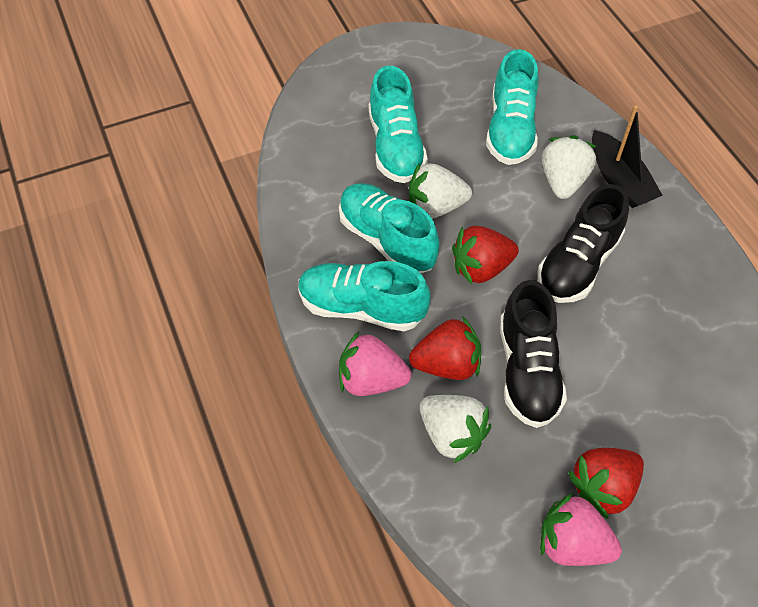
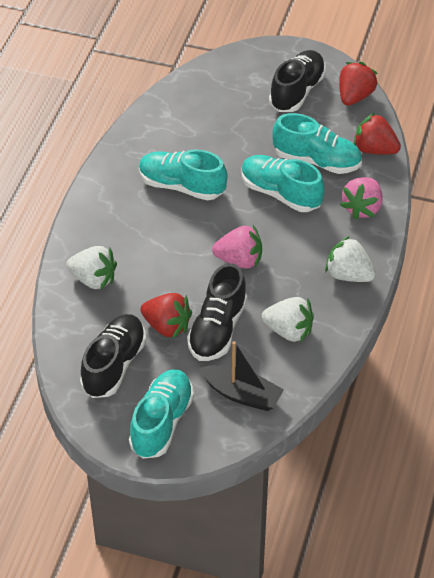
black shoe: 2 -> 3

